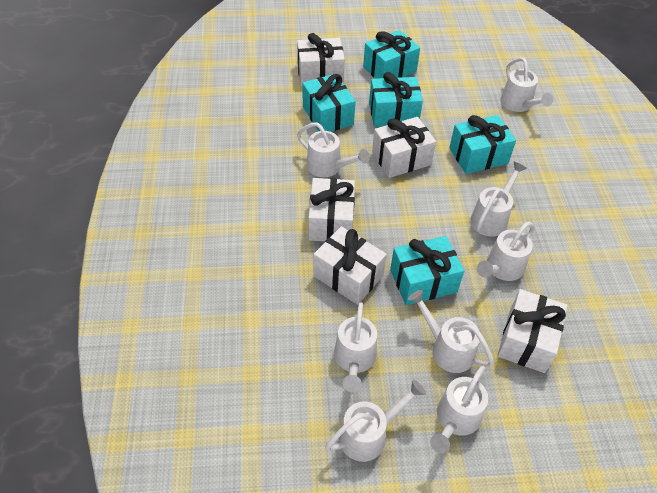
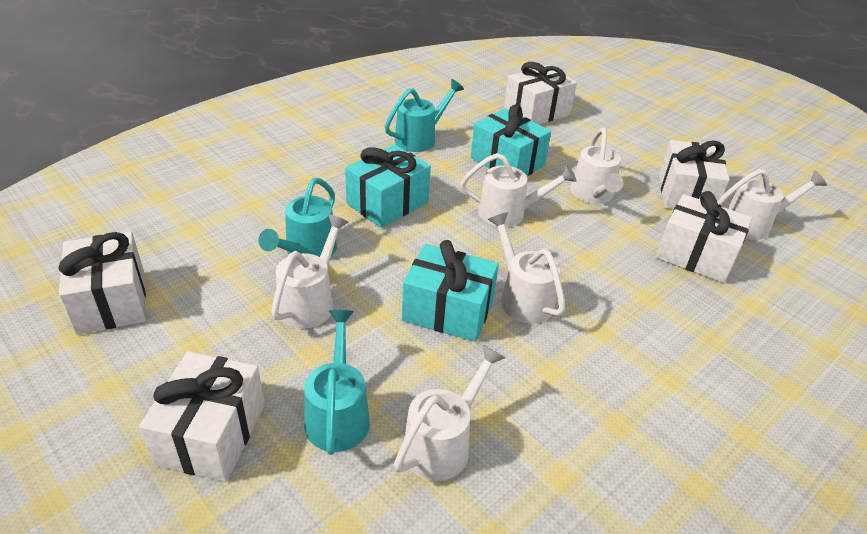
turquoise gift: 5 -> 3
turquoise watering can: 0 -> 3
white watering can: 8 -> 6

